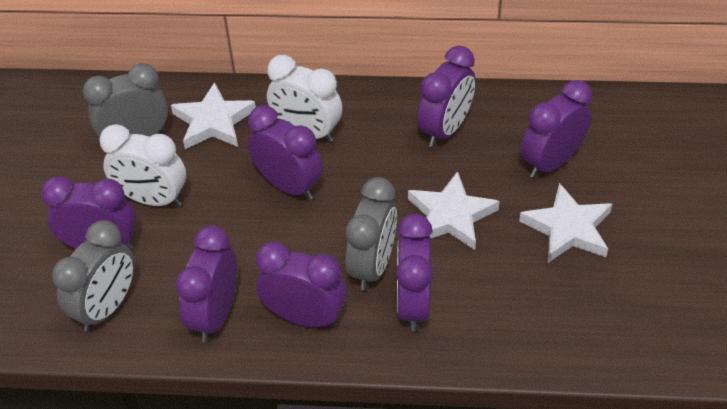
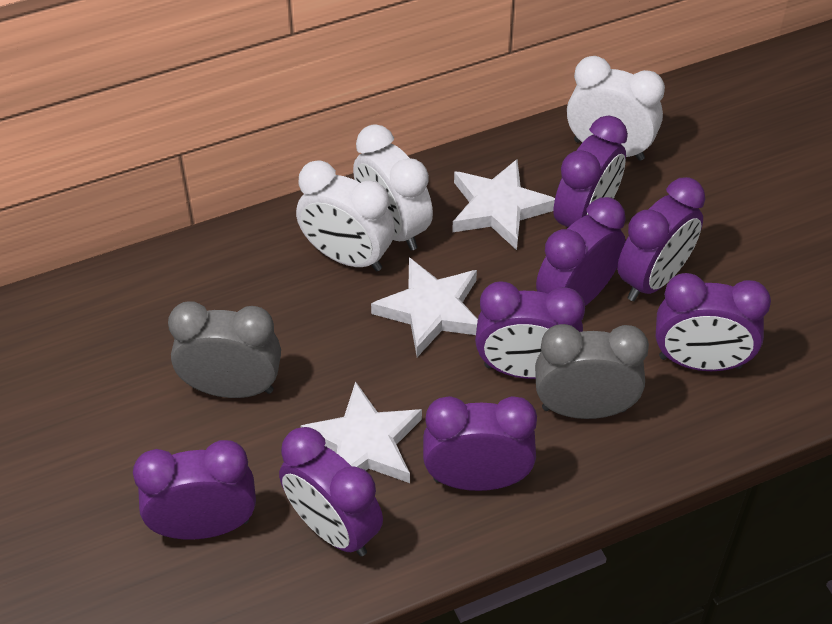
grey clock: 3 -> 2
purple clock: 7 -> 8
white clock: 2 -> 3

